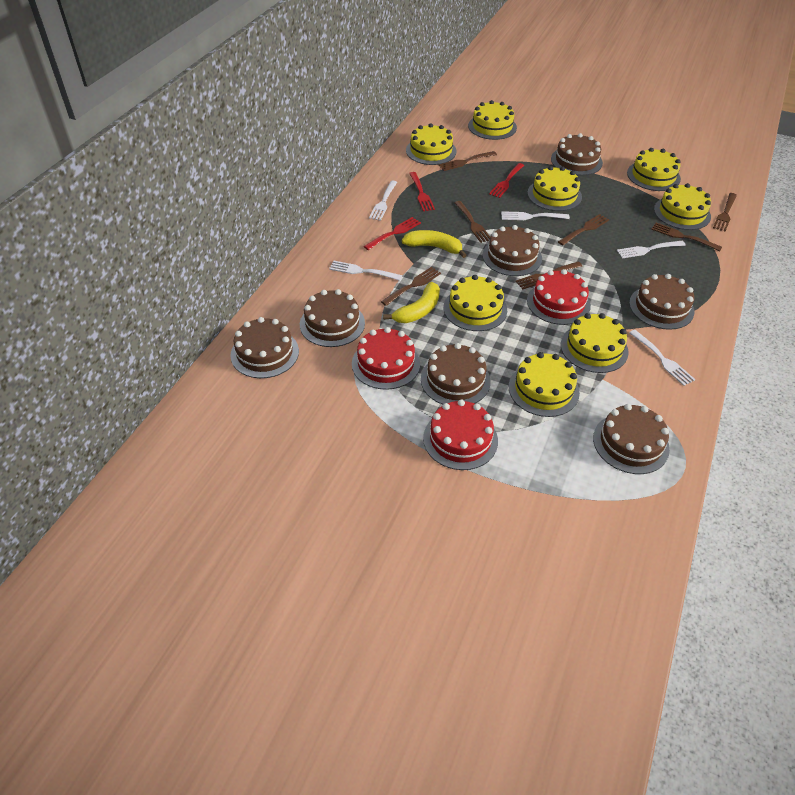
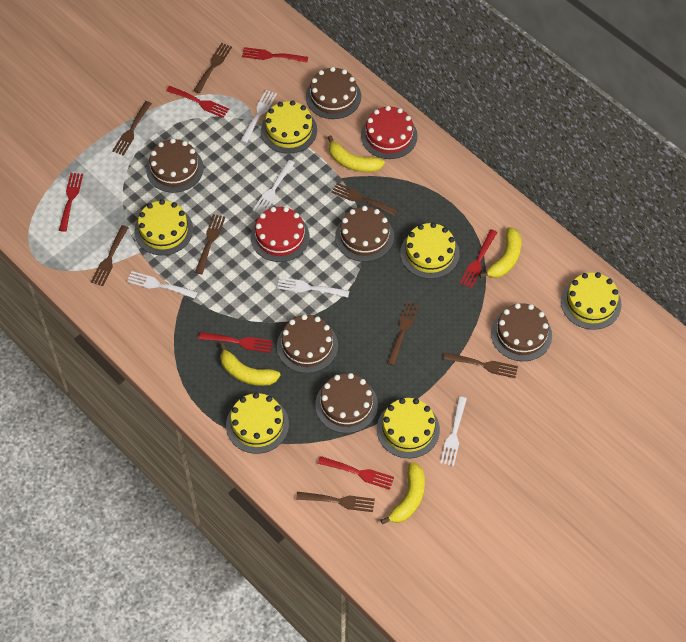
brown cake: 7 -> 6
brown fork: 7 -> 8
red cake: 3 -> 2
red fork: 3 -> 6
yellow banana: 2 -> 4
yellow cake: 8 -> 6

